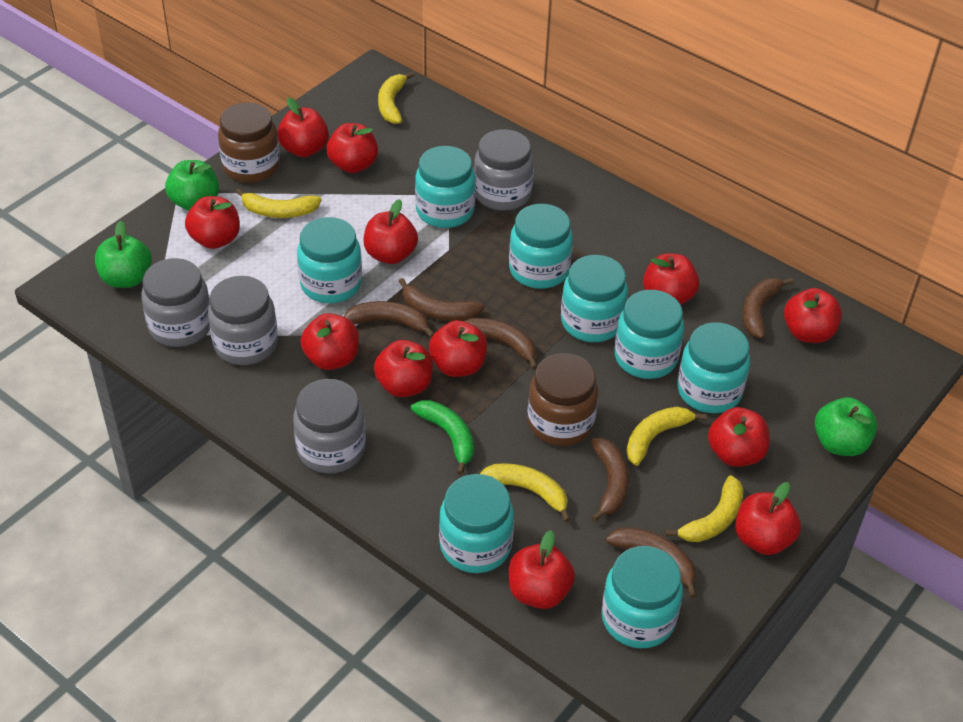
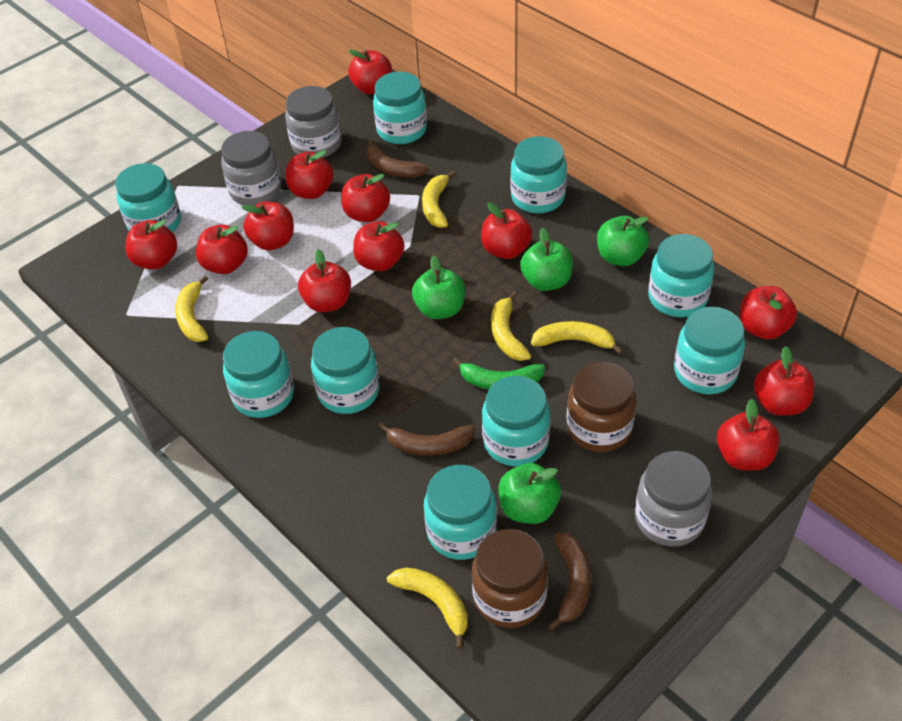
brown banana: 6 -> 3
green apple: 3 -> 4
grey jar: 4 -> 3
turquoise jar: 8 -> 9

